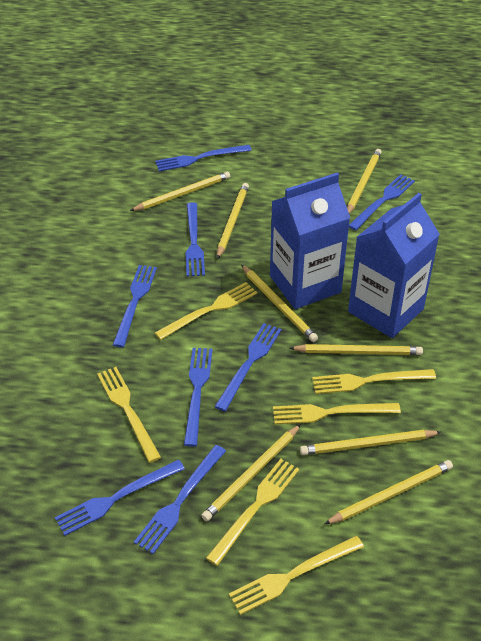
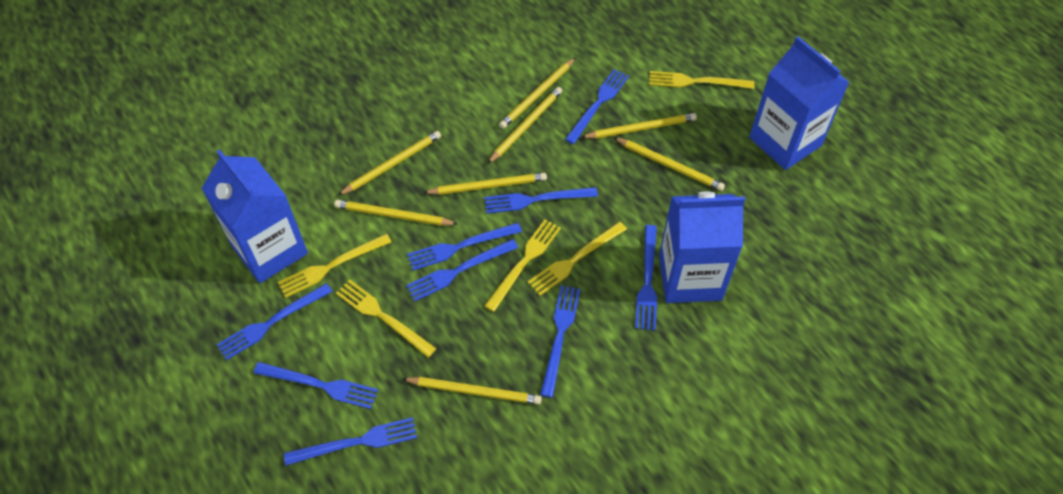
blue carton: 2 -> 3
blue fork: 8 -> 9
yellow fork: 6 -> 5

